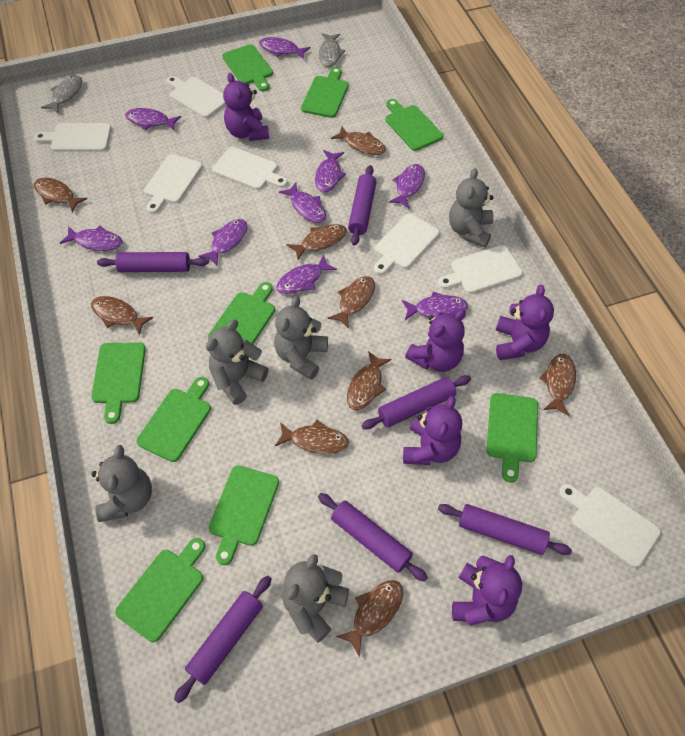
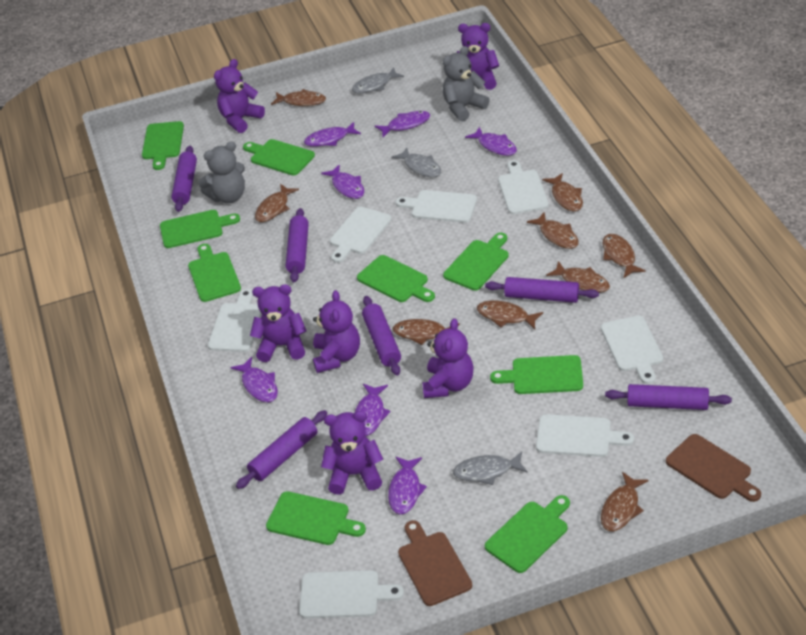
brown cutting board: 0 -> 2
grey fish: 2 -> 3
grey teddy bear: 5 -> 2
purple fish: 9 -> 7
purple teddy bear: 5 -> 6

